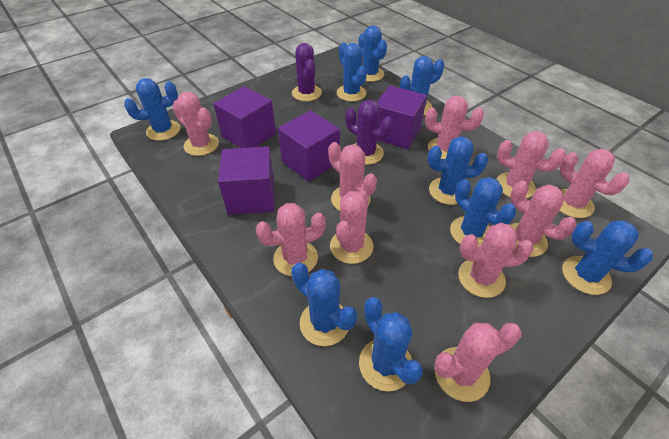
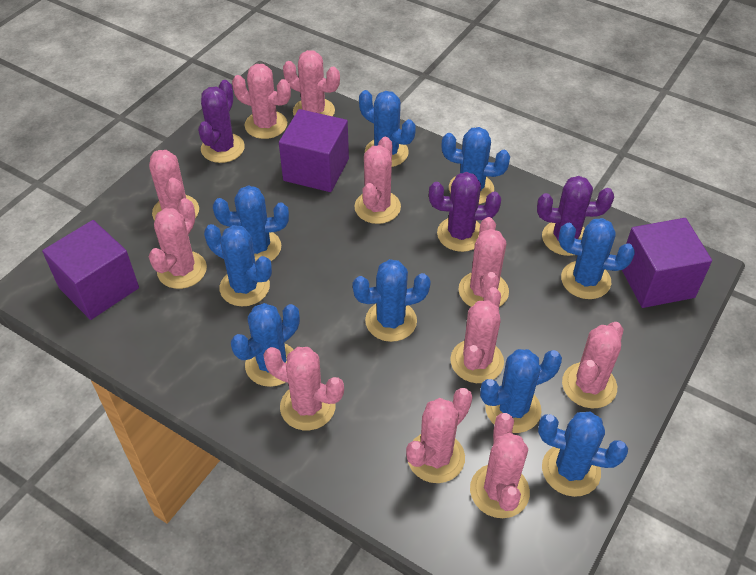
pink cactus: 10 -> 11
purple cactus: 2 -> 3
purple cube: 4 -> 3

